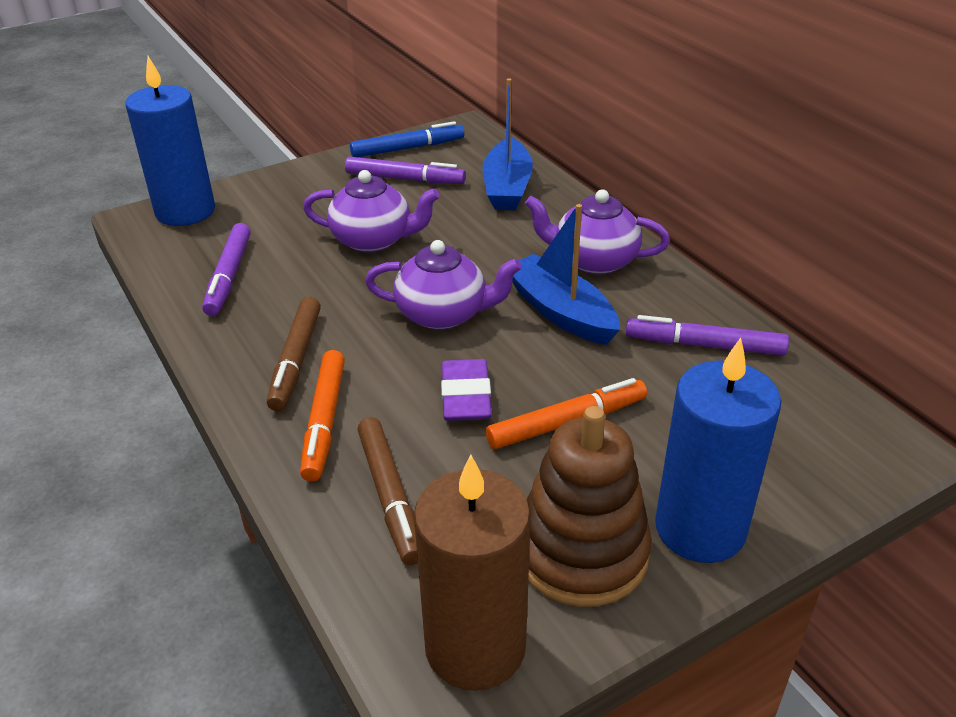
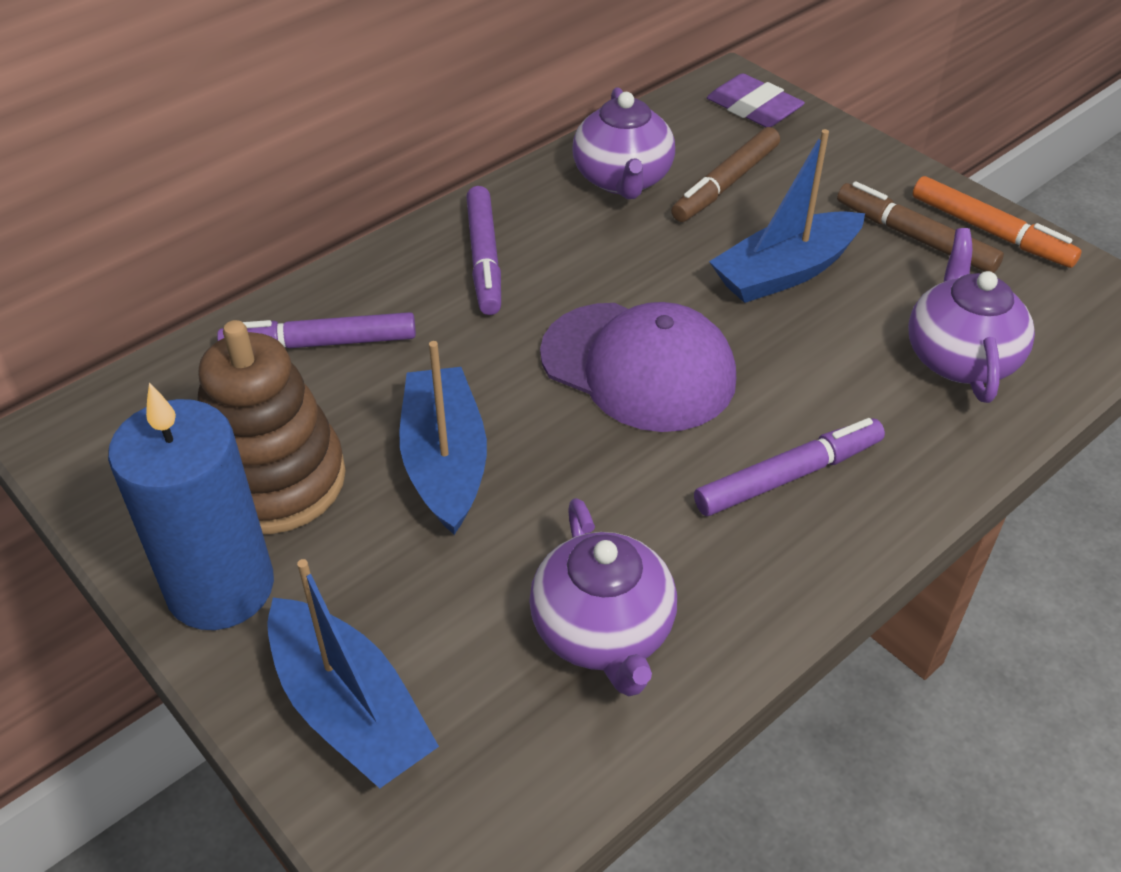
blue boat: 2 -> 3
blue candle: 2 -> 1
blue marker: 1 -> 0
brown candle: 1 -> 0
orange marker: 2 -> 1
purple cap: 0 -> 1

